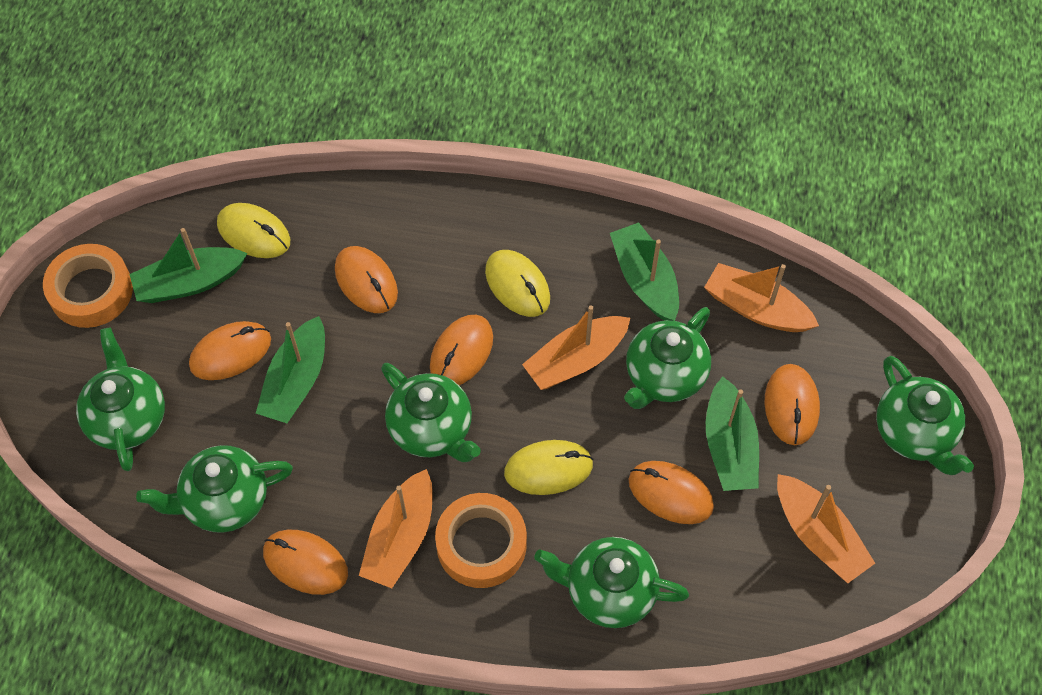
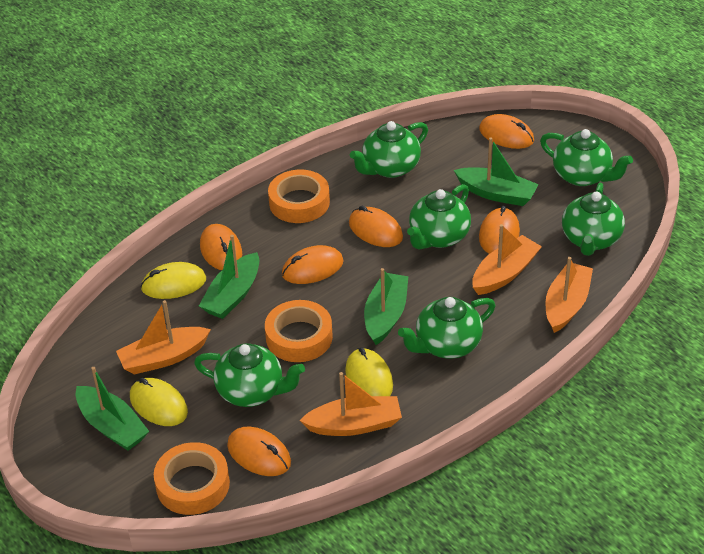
orange tape: 2 -> 3

